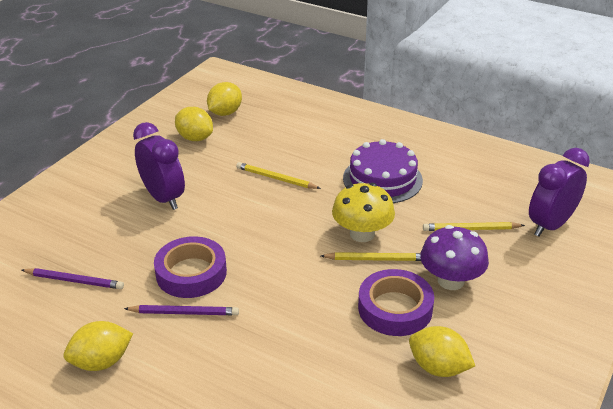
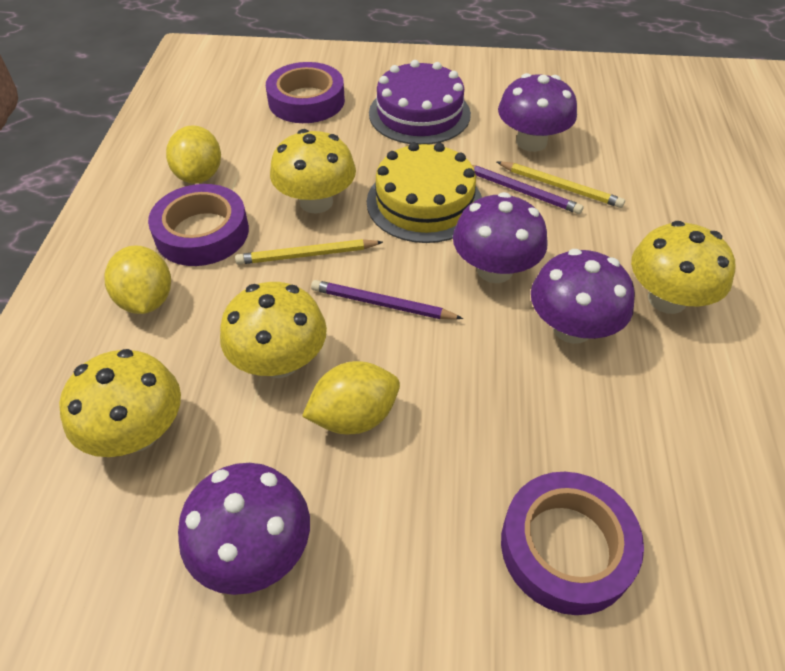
purple clock: 2 -> 0
purple mushroom: 1 -> 4
purple tape: 2 -> 3
yellow cake: 0 -> 1
yellow lemon: 4 -> 3
yellow mushroom: 1 -> 4
yellow pencil: 3 -> 2

